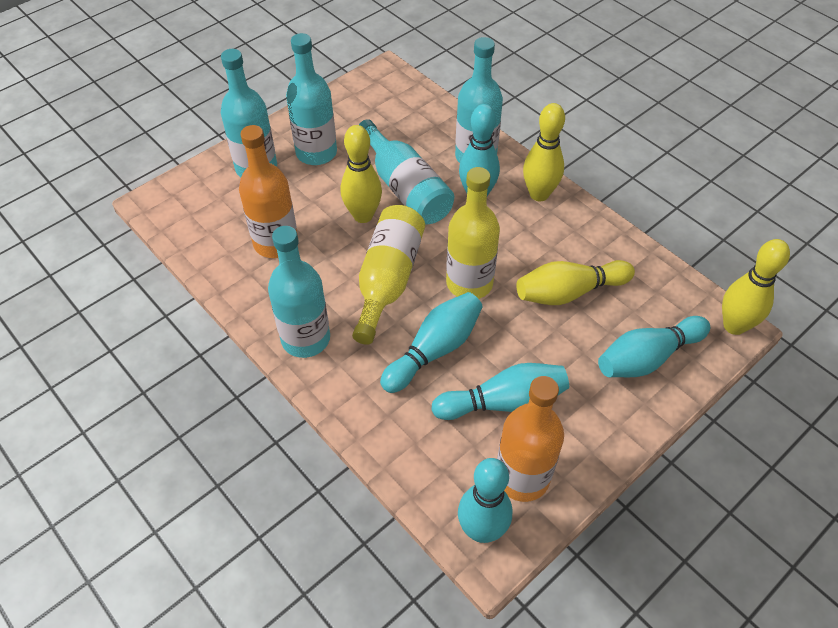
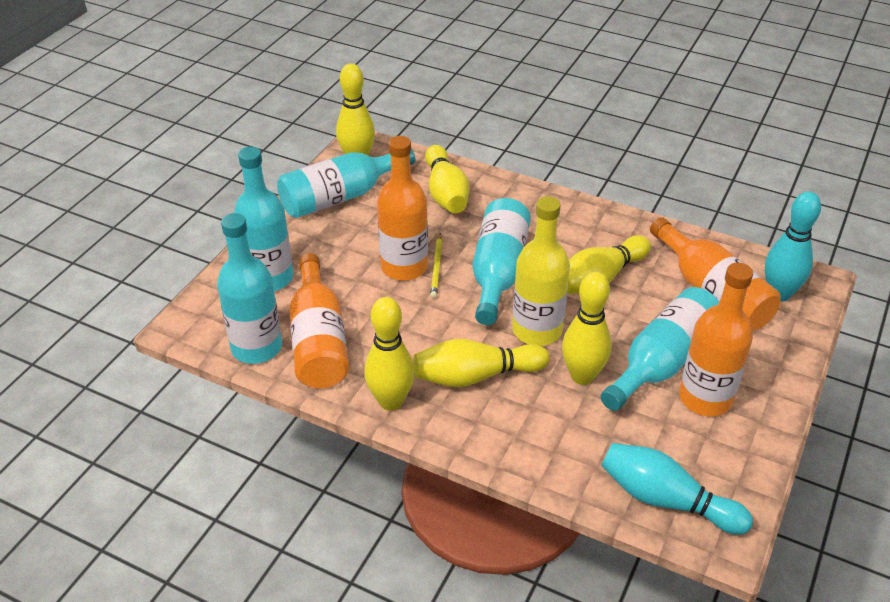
orange bottle: 2 -> 4
turquoise bowling pin: 5 -> 2
yellow bottle: 2 -> 1
yellow bowling pin: 4 -> 6
yellow pencil: 0 -> 1

